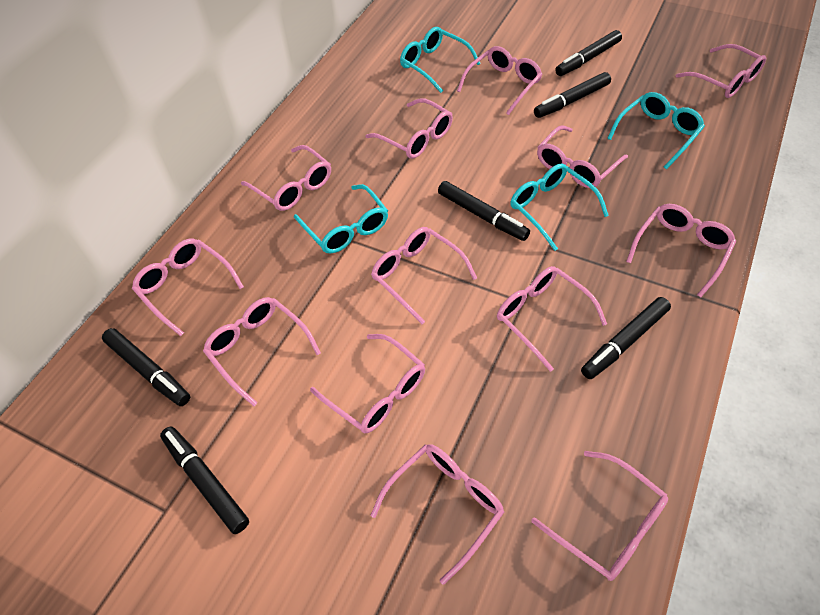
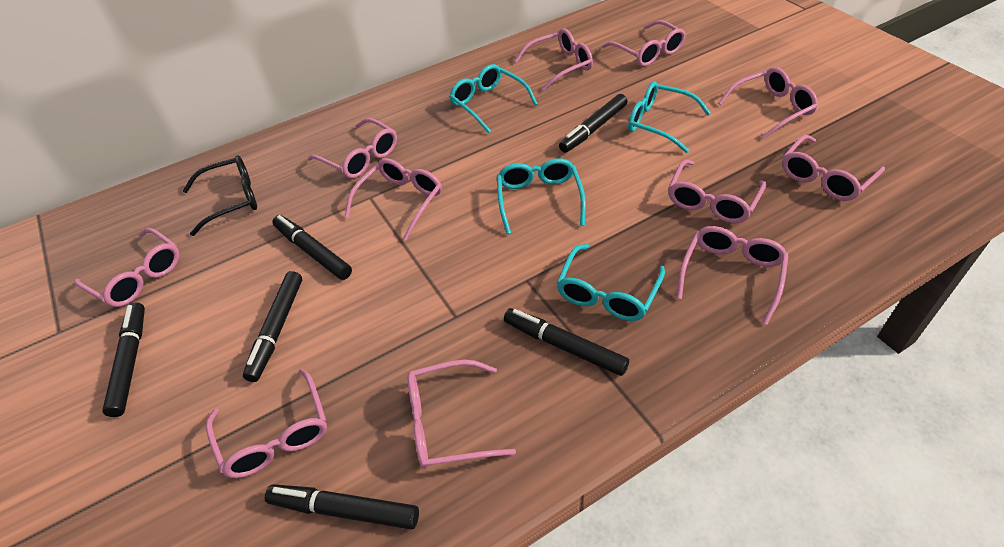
black glasses: 0 -> 1
pink glasses: 13 -> 11

